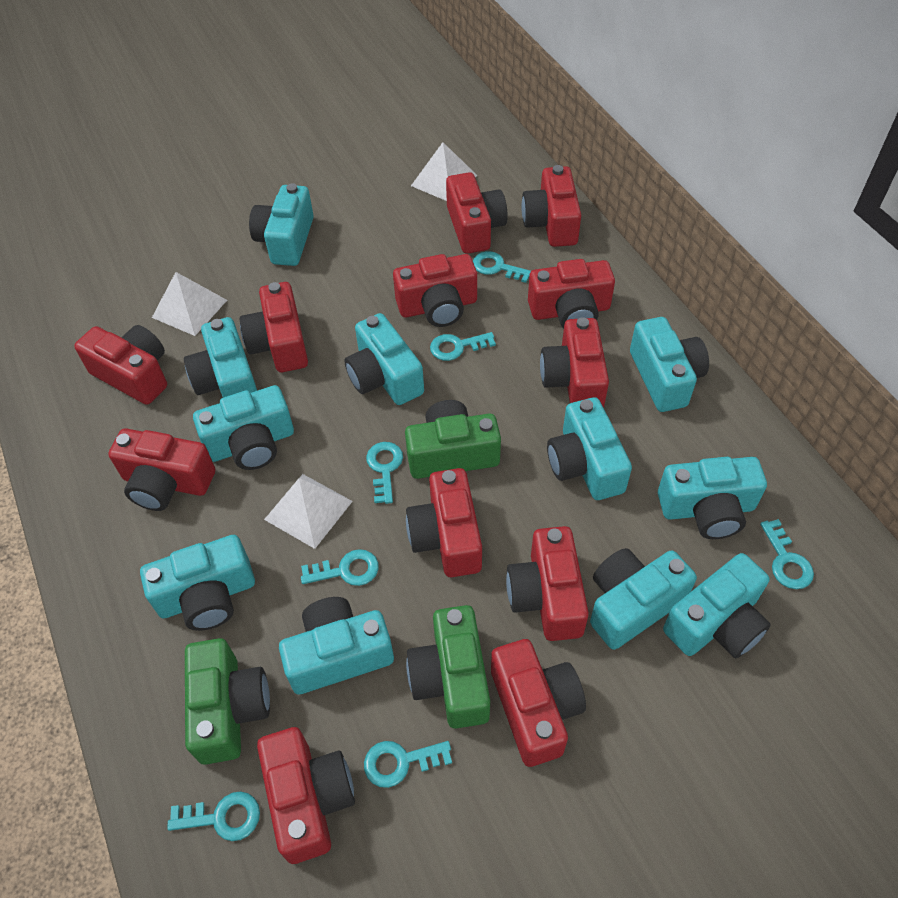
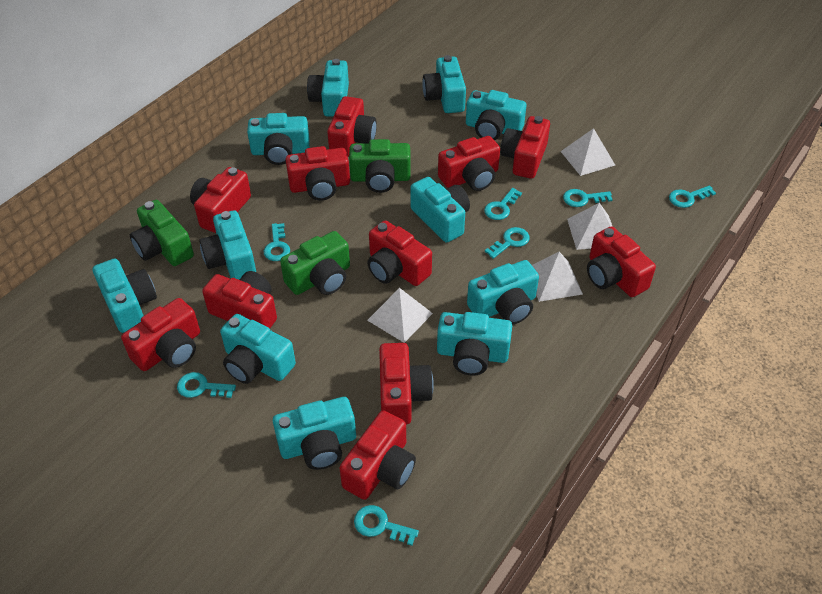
red camera: 12 -> 11
white pyramid: 3 -> 4

